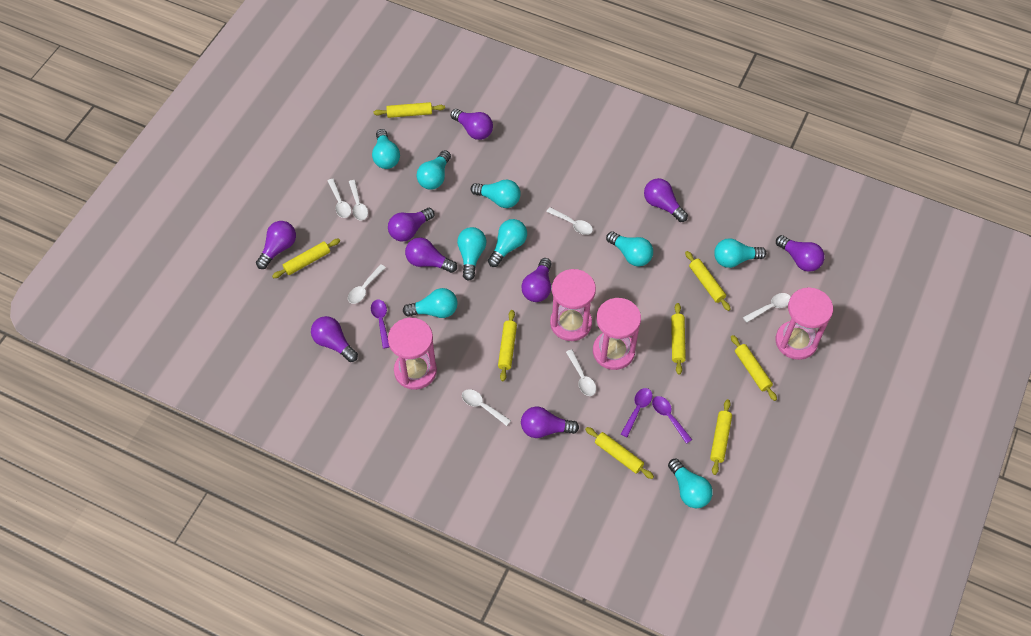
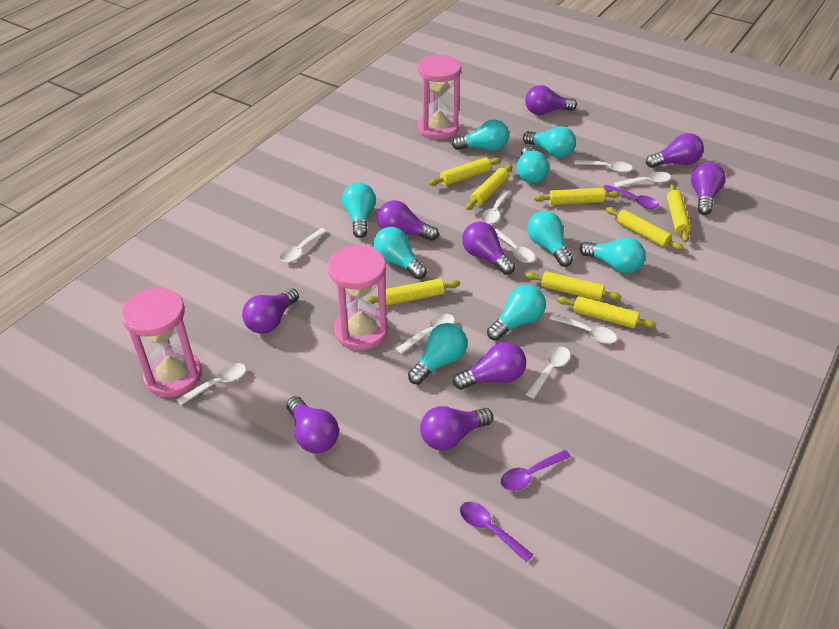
pink hourglass: 4 -> 3
white spoon: 7 -> 9

